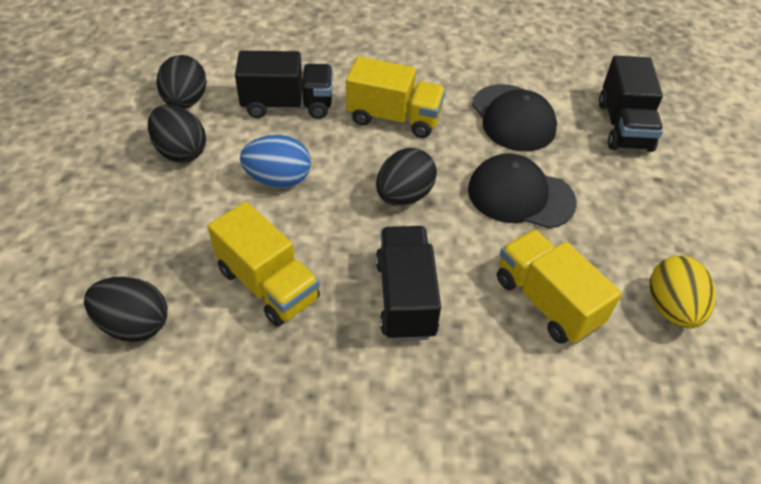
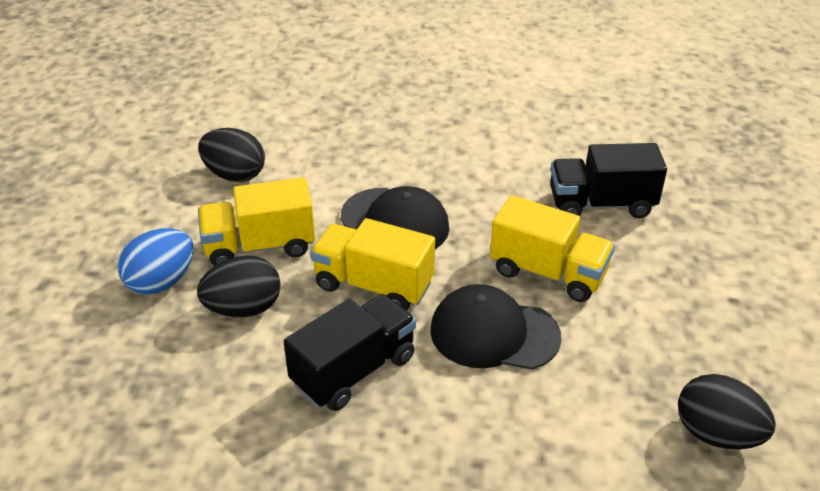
black egg: 4 -> 3
black truck: 3 -> 2
yellow egg: 1 -> 0

